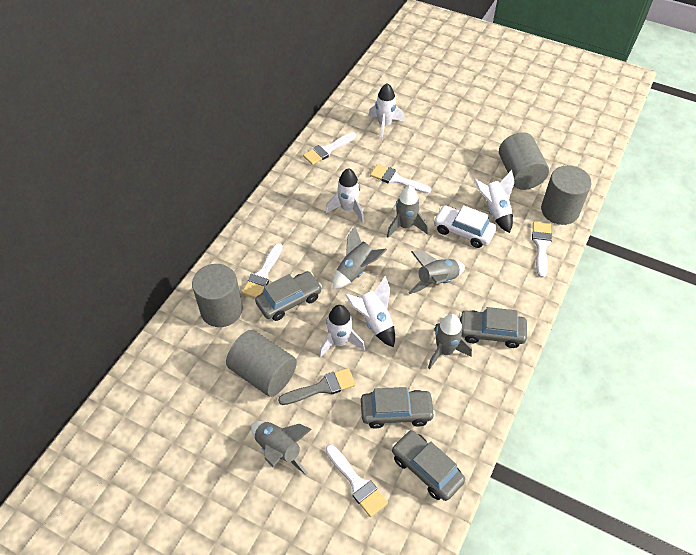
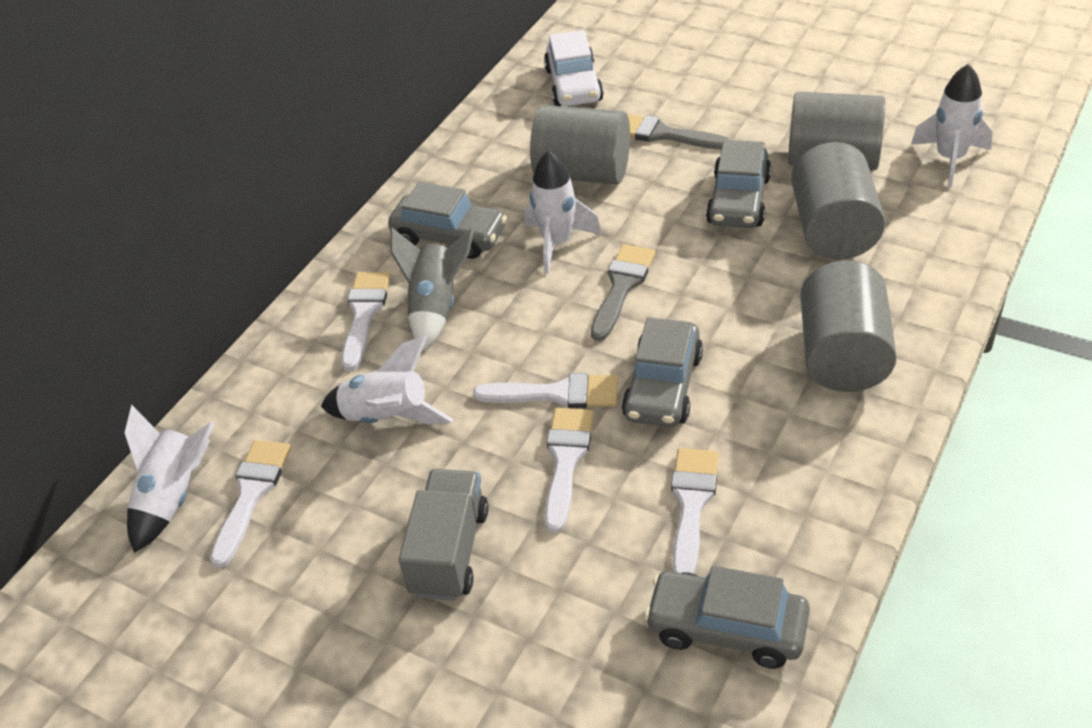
grey brush: 1 -> 2
grey rocket: 5 -> 1
grey truck: 0 -> 1
white rocket: 5 -> 4

